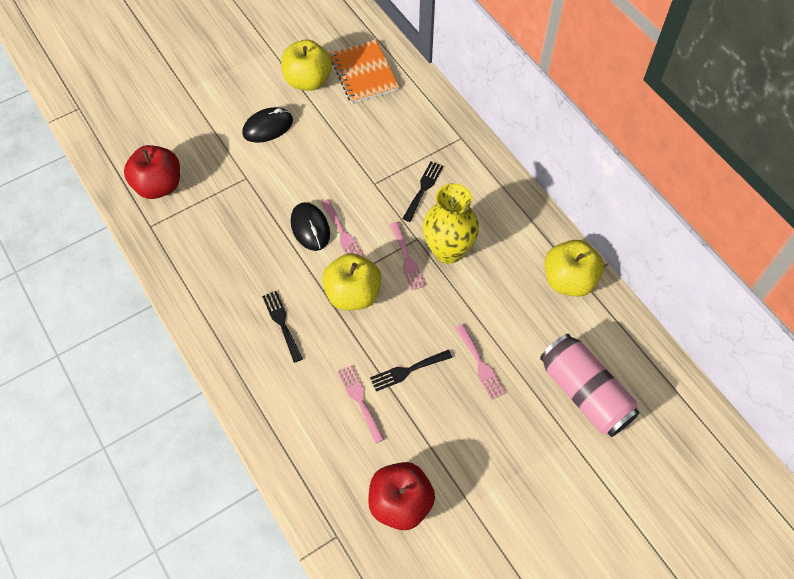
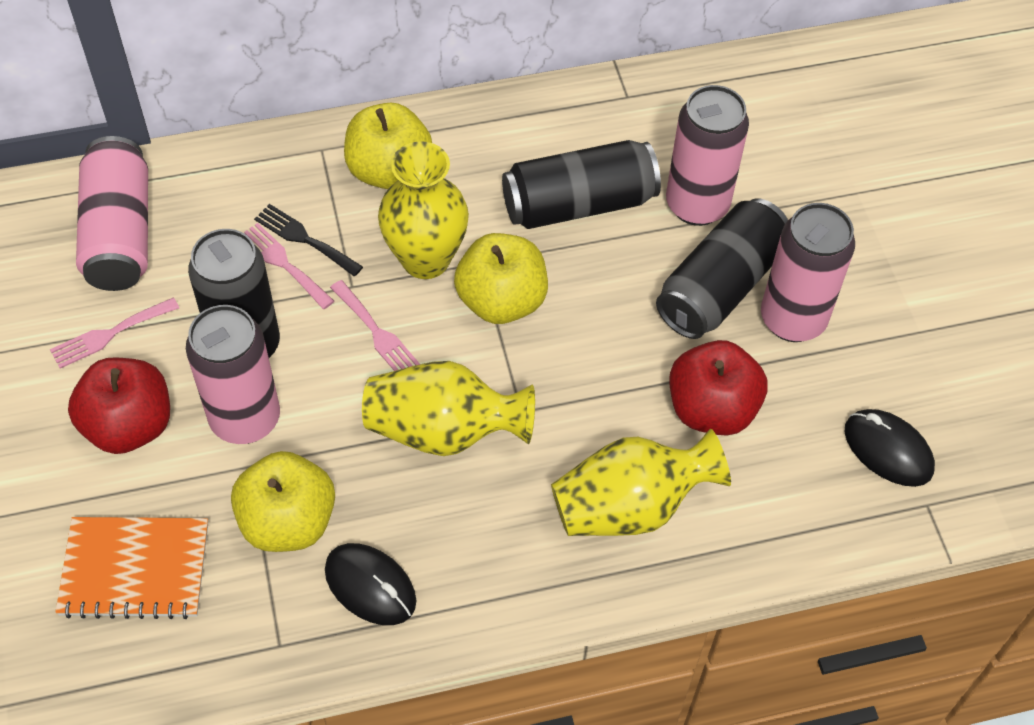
black can: 0 -> 3
black fork: 3 -> 1
pink can: 1 -> 4
pink fork: 4 -> 3
yellow vase: 1 -> 3

